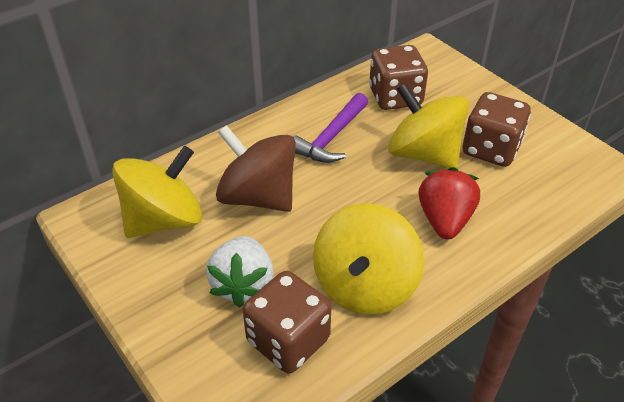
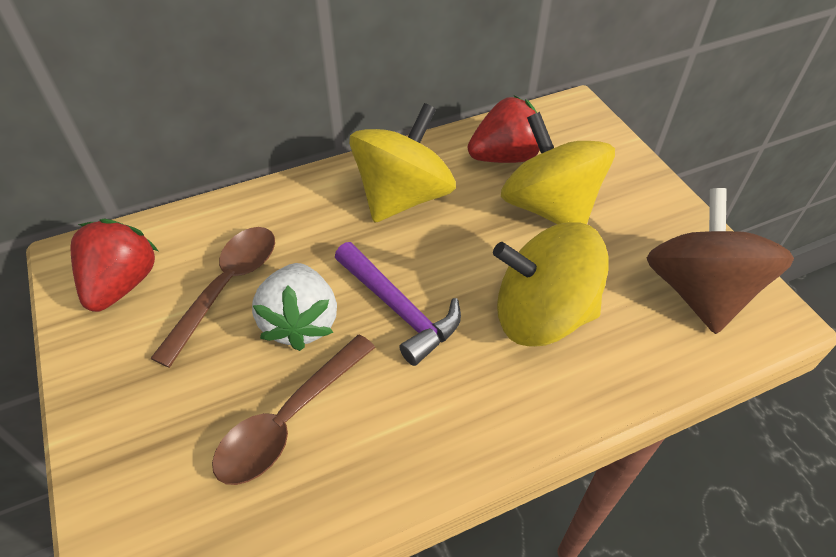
brown dice: 3 -> 0
brown spoon: 0 -> 2
red strawberry: 1 -> 2

